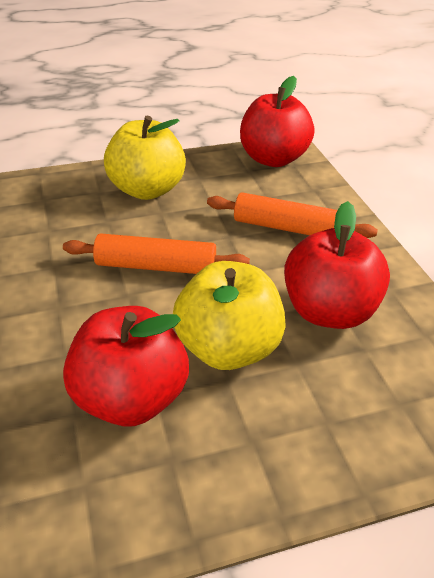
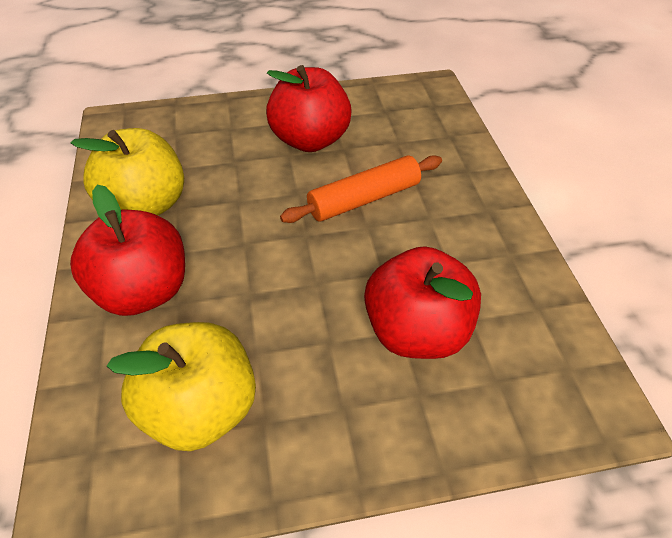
orange rolling pin: 2 -> 1

